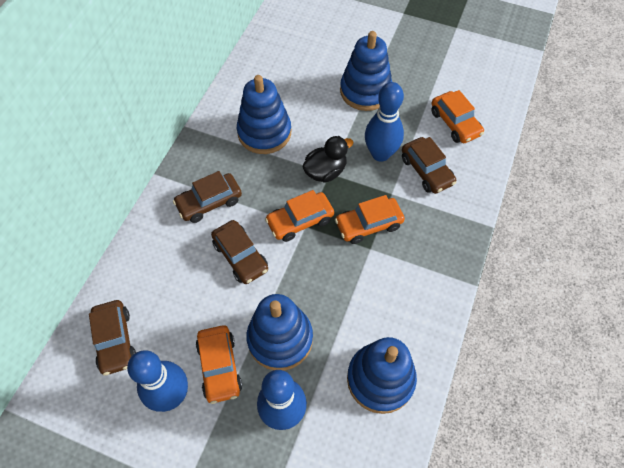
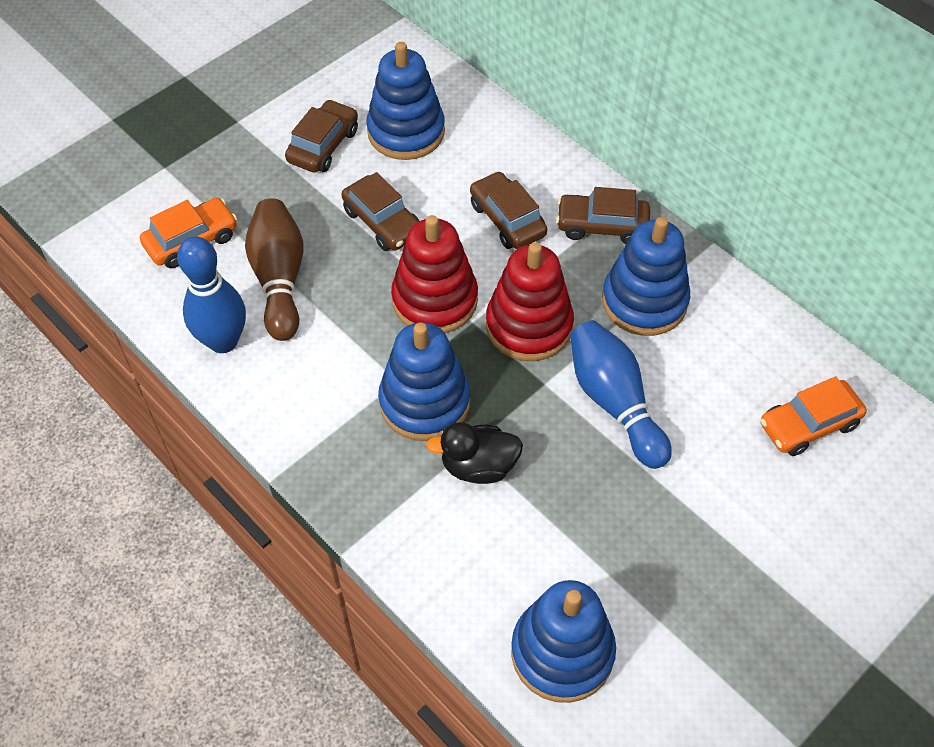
blue bowling pin: 3 -> 2
brown bowling pin: 0 -> 1
orange car: 4 -> 2
red stacking toy: 0 -> 2

